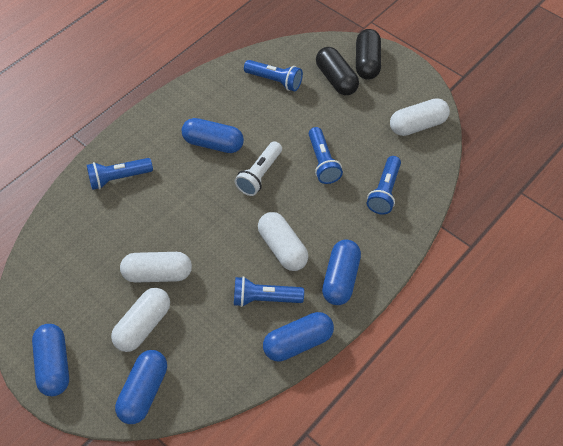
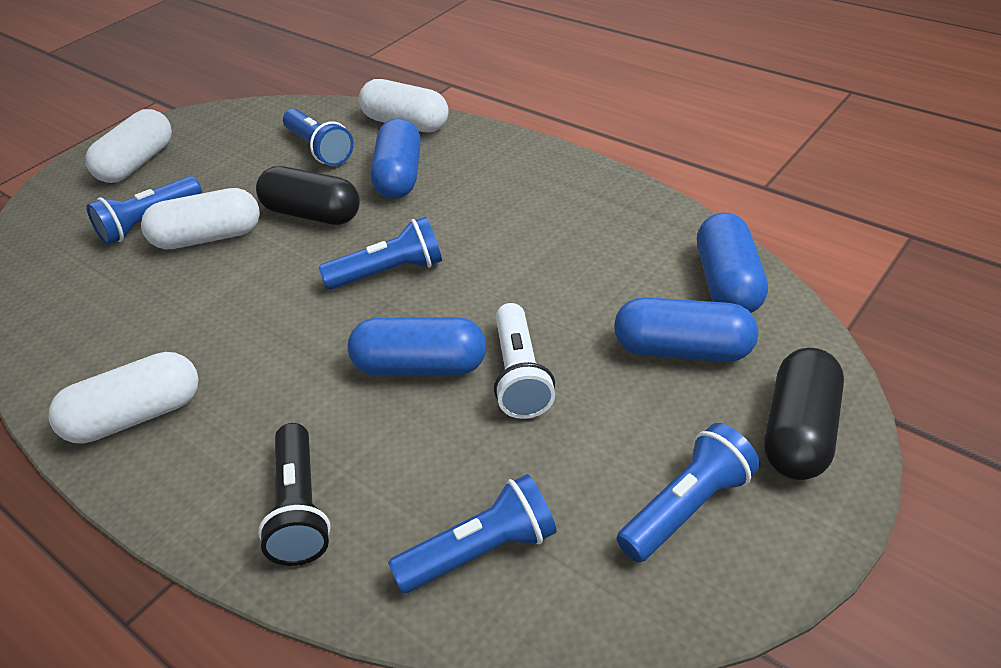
black flashlight: 0 -> 1
blue capsule: 5 -> 4

